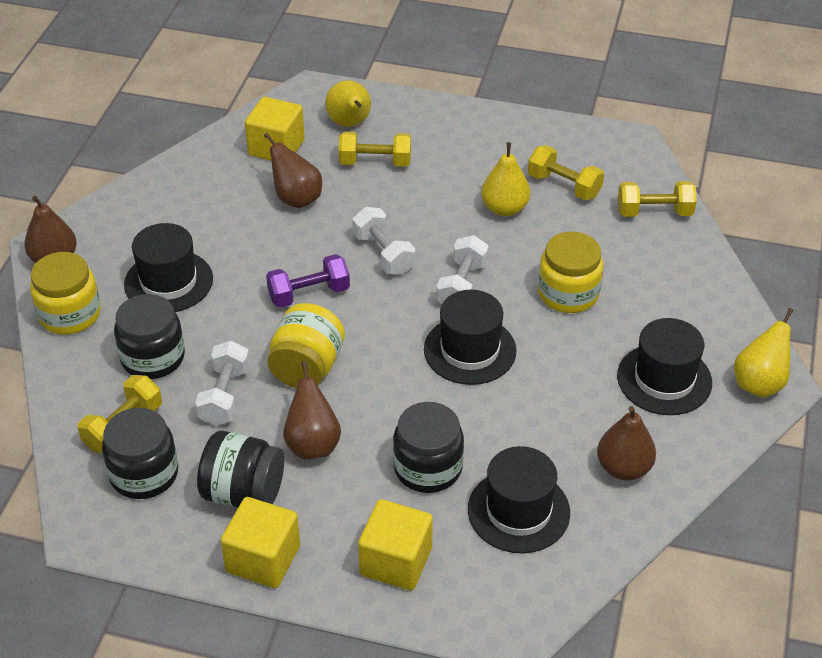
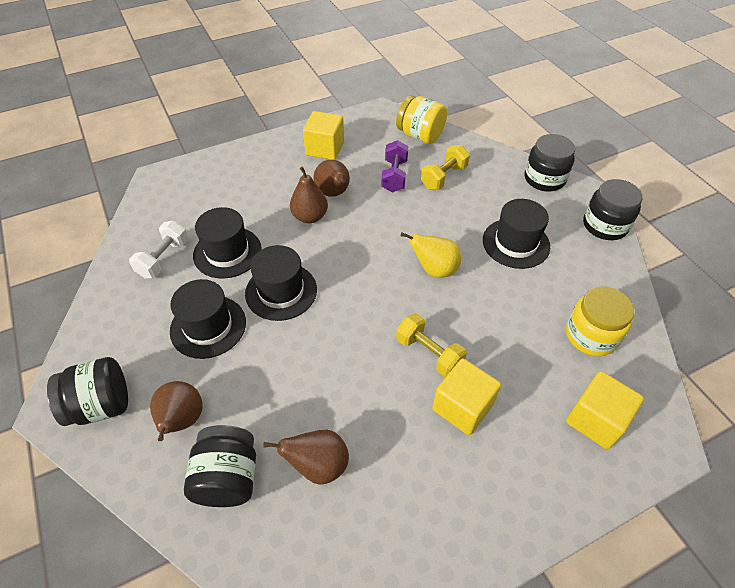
white dumbbell: 3 -> 1
yellow dumbbell: 4 -> 2
yellow jar: 3 -> 2
yellow pear: 3 -> 1

